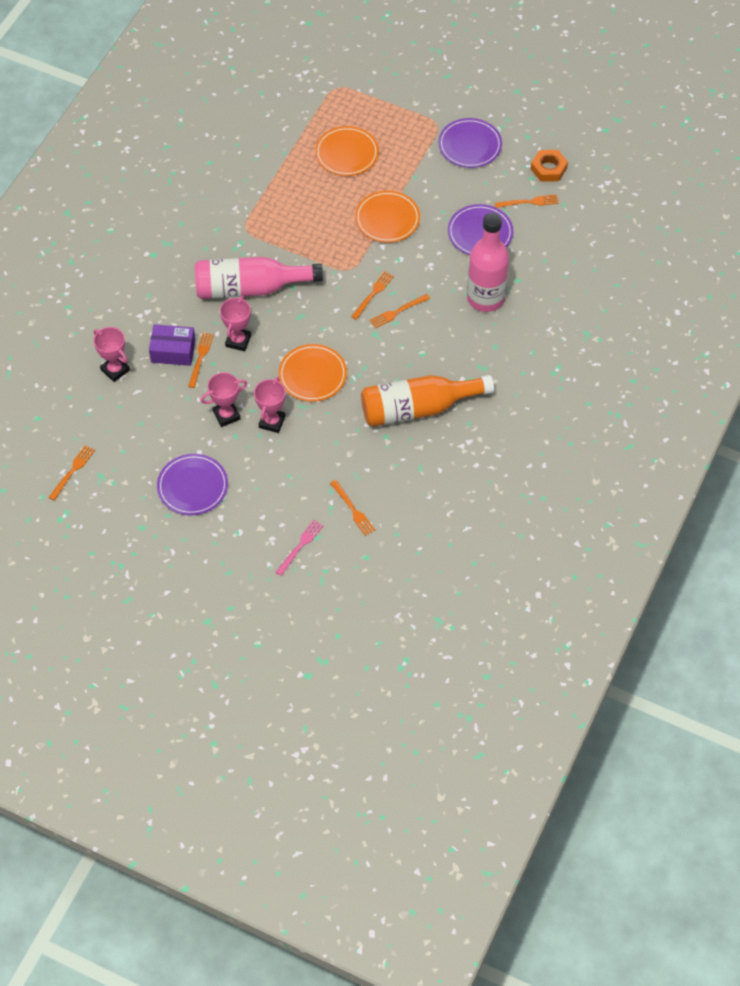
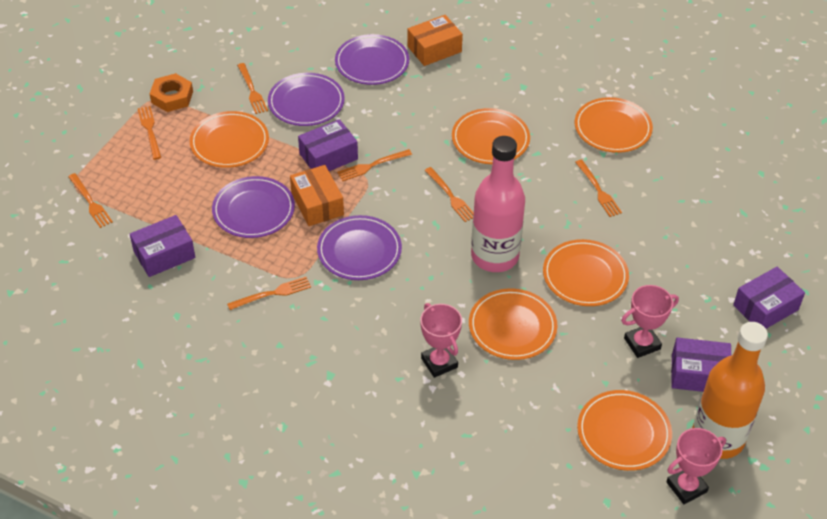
orange box: 0 -> 2
orange fork: 6 -> 7
orange plate: 3 -> 6
pink bottle: 2 -> 1
pink fork: 1 -> 0
pink trophy: 4 -> 3
purple box: 1 -> 4
purple plate: 3 -> 4

